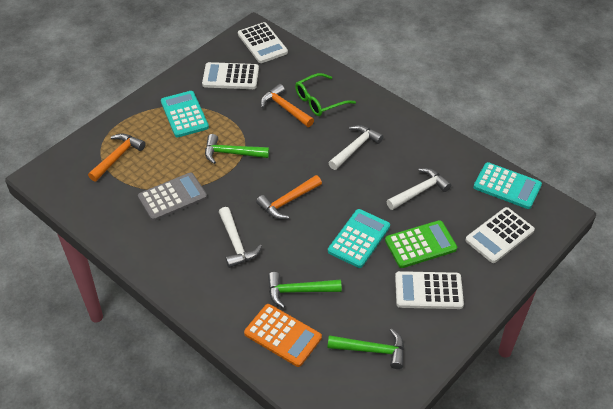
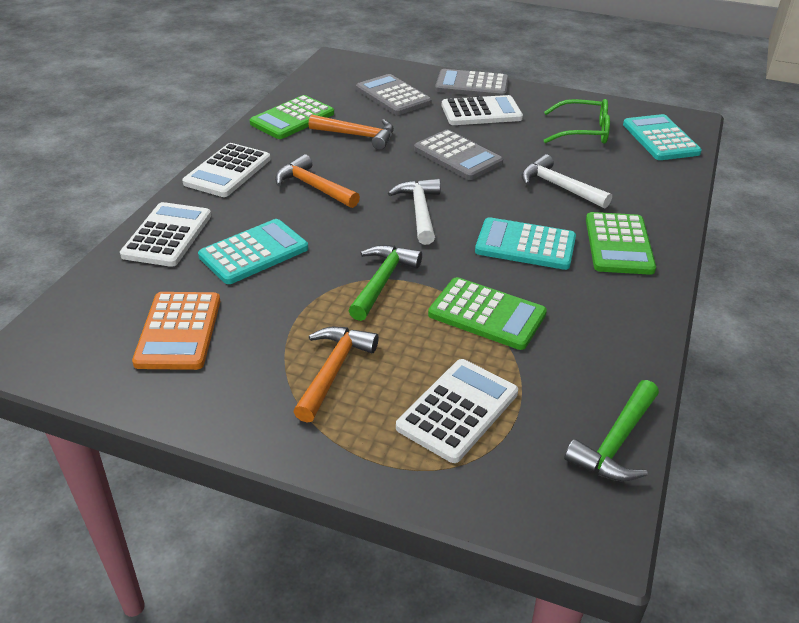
green calculator: 1 -> 3
green hammer: 3 -> 2
grey calculator: 1 -> 3
white hammer: 3 -> 2

